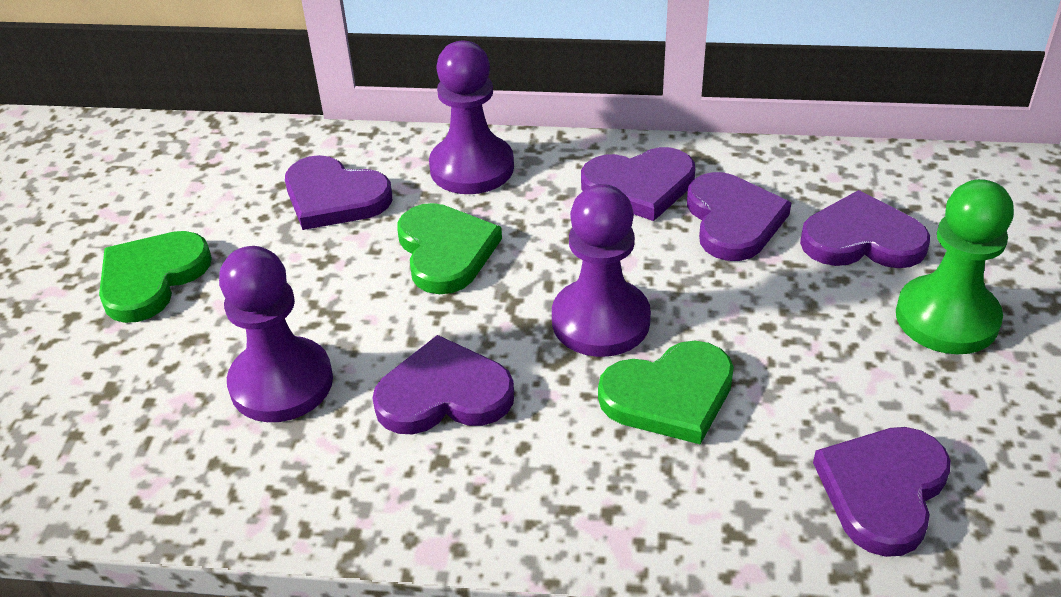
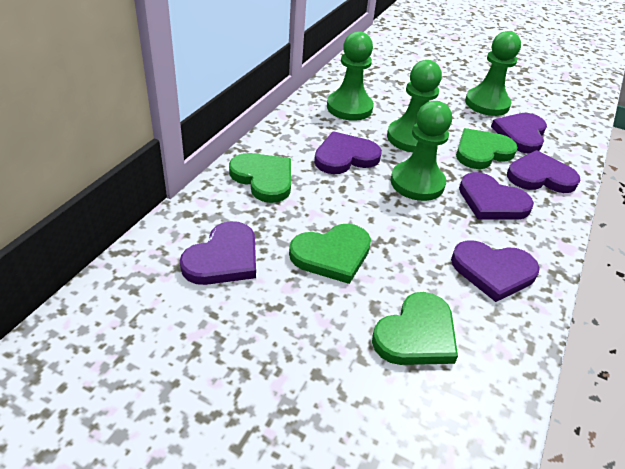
green heart: 3 -> 4
green pawn: 1 -> 4
purple pawn: 3 -> 0

